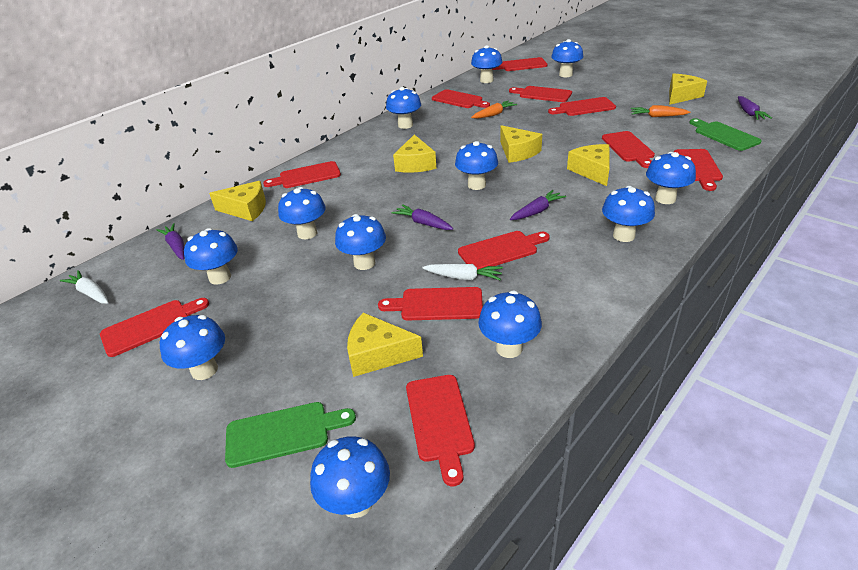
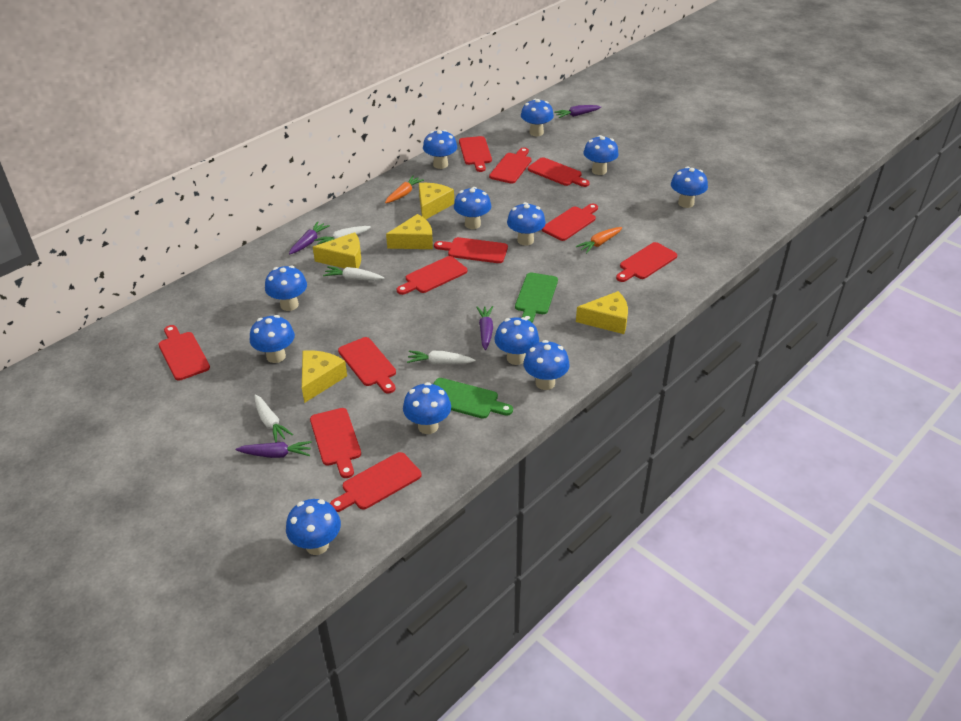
white carrot: 2 -> 4
yellow cheese: 6 -> 5

